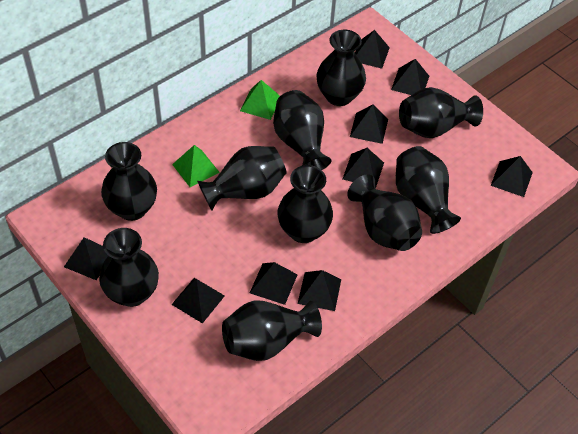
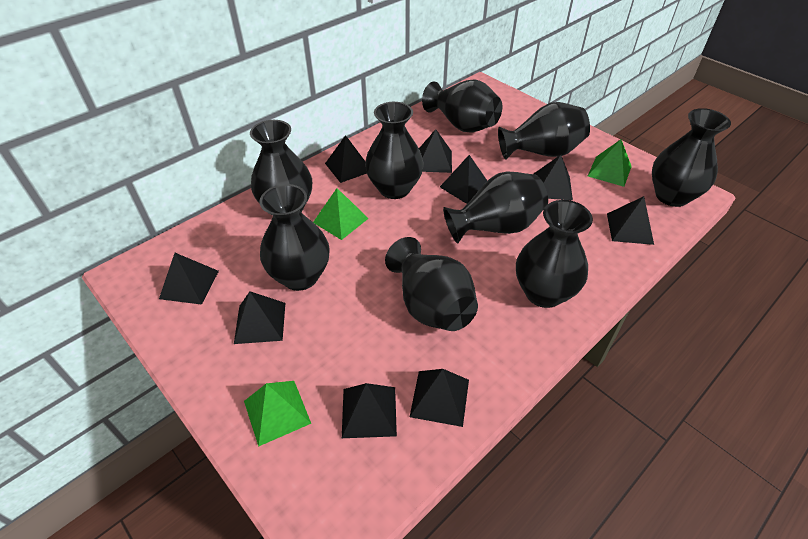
black vase: 10 -> 9
green pyramid: 2 -> 3

